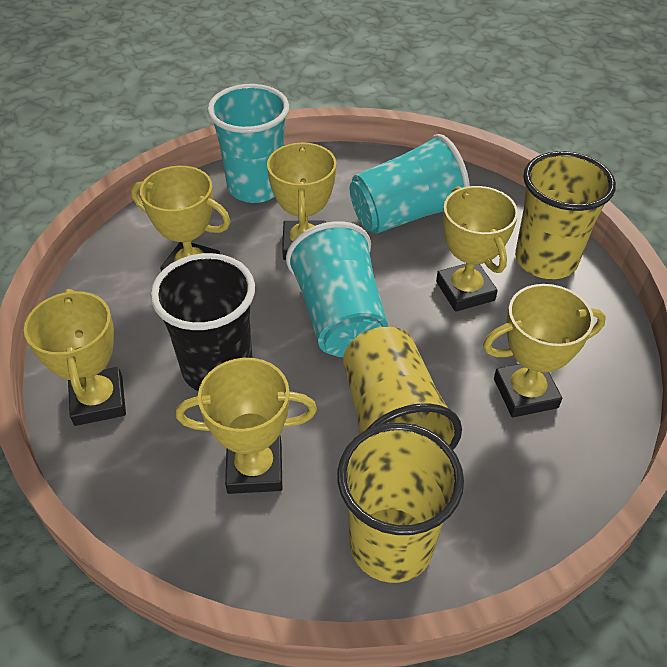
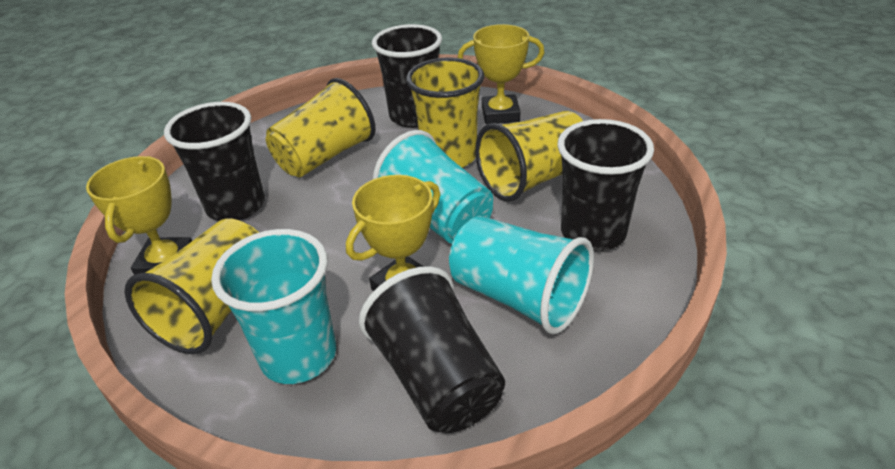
black cup: 1 -> 4
yellow cup: 3 -> 4
yellow trophy: 6 -> 3

